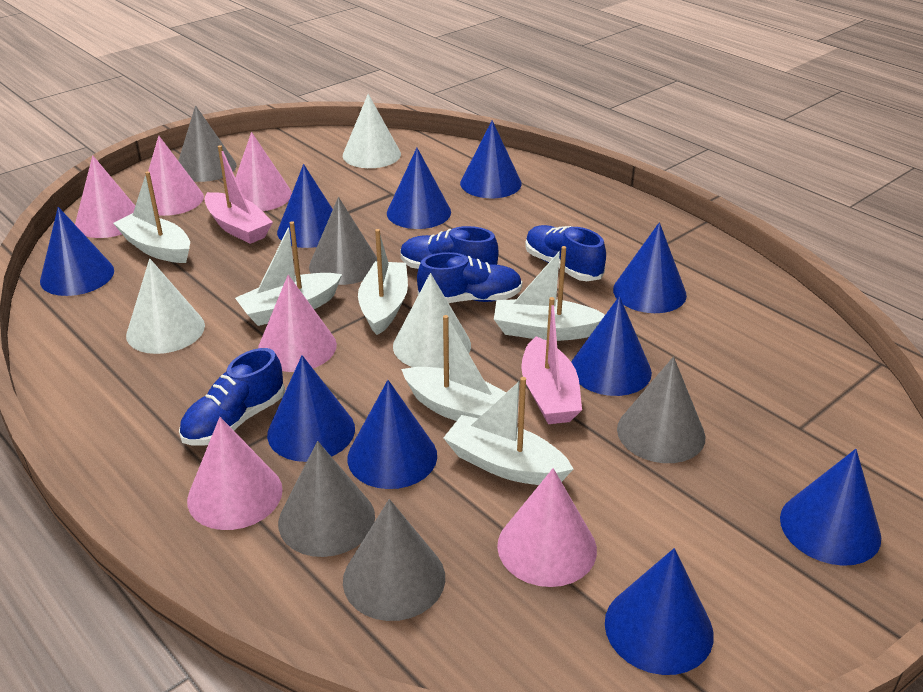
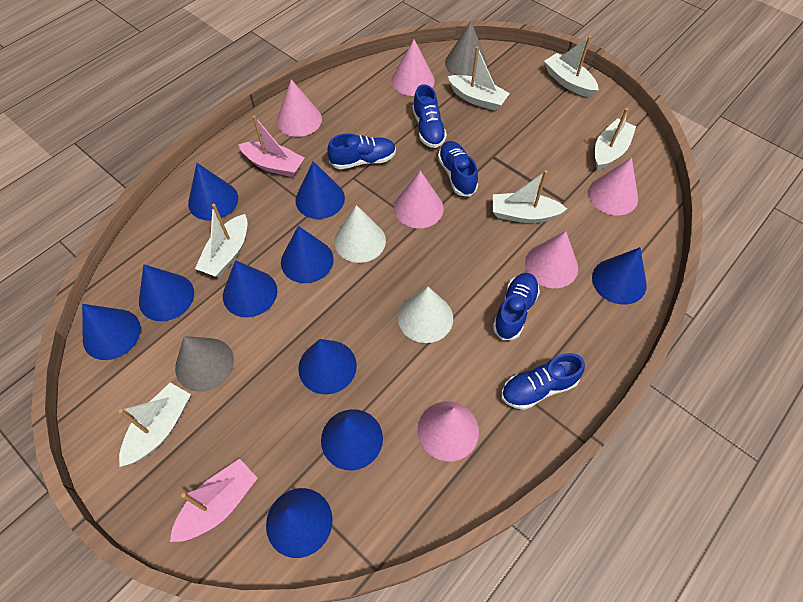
blue shoe: 4 -> 5
grey cone: 5 -> 2
white cone: 3 -> 2

